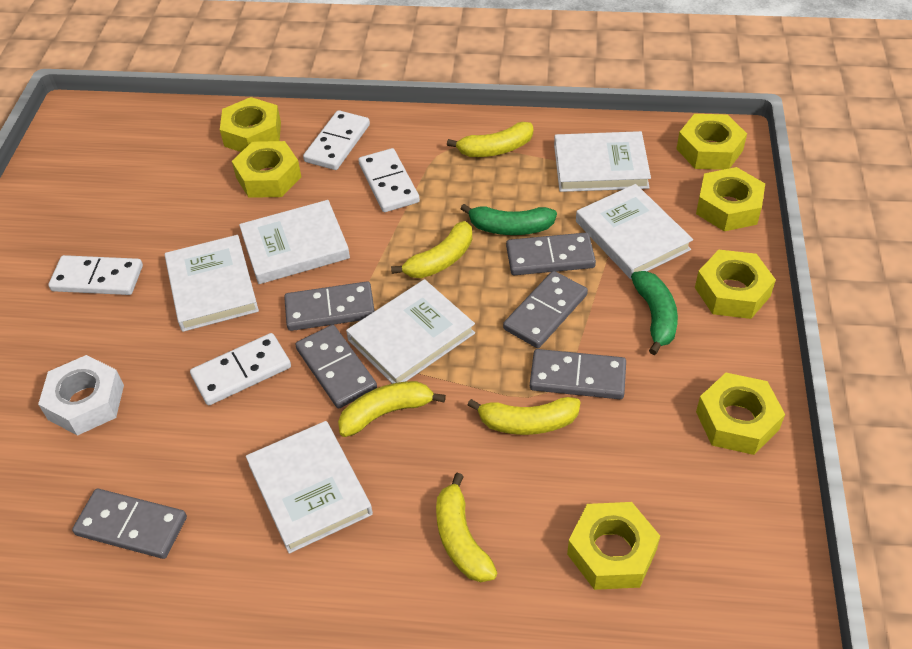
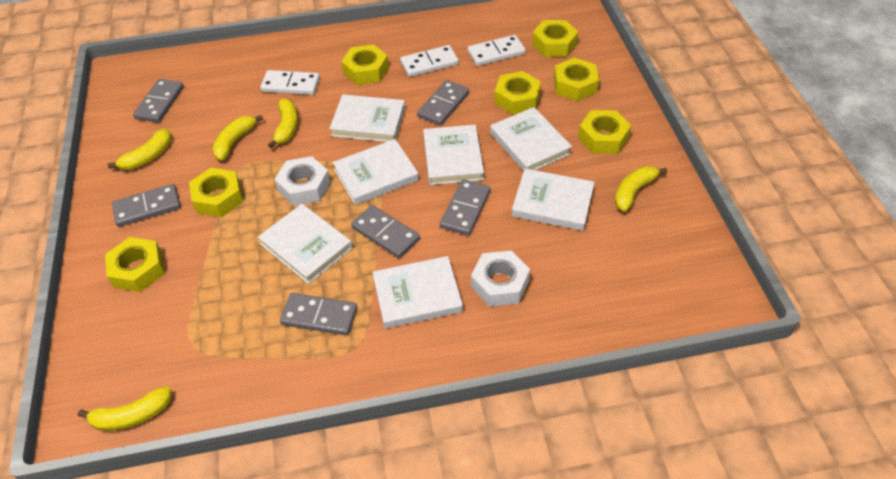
green banana: 2 -> 0
white book: 6 -> 7
white domino: 4 -> 3
white nut: 1 -> 2

